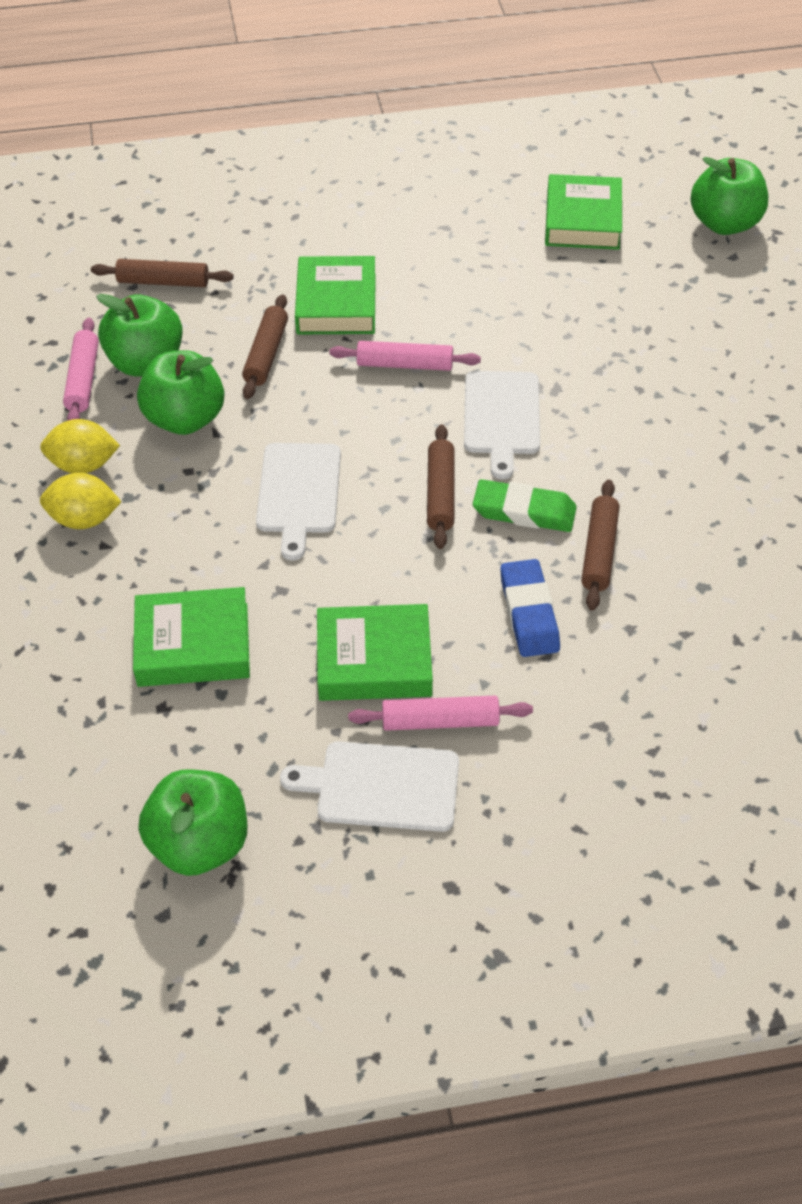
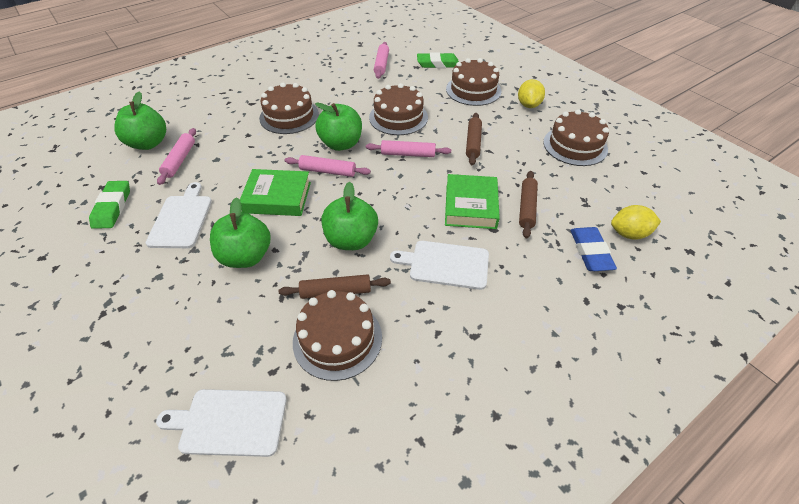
brown cake: 0 -> 5
brown rolling pin: 4 -> 3
green book: 4 -> 2
green eraser: 1 -> 2
pink rolling pin: 3 -> 4

